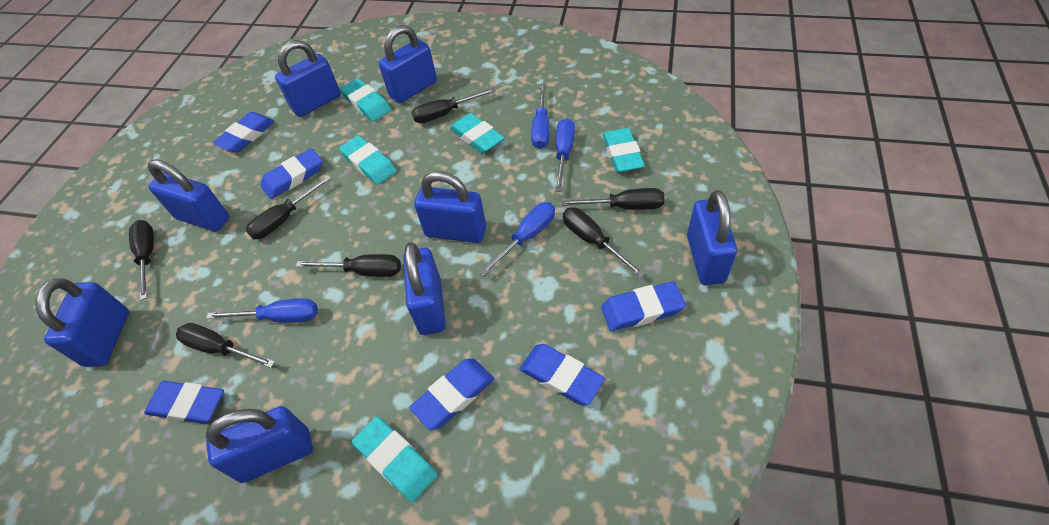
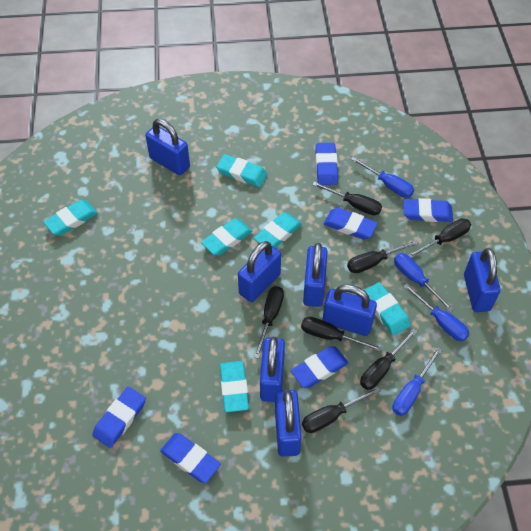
blue padlock: 8 -> 7
turquoise eraser: 5 -> 6

